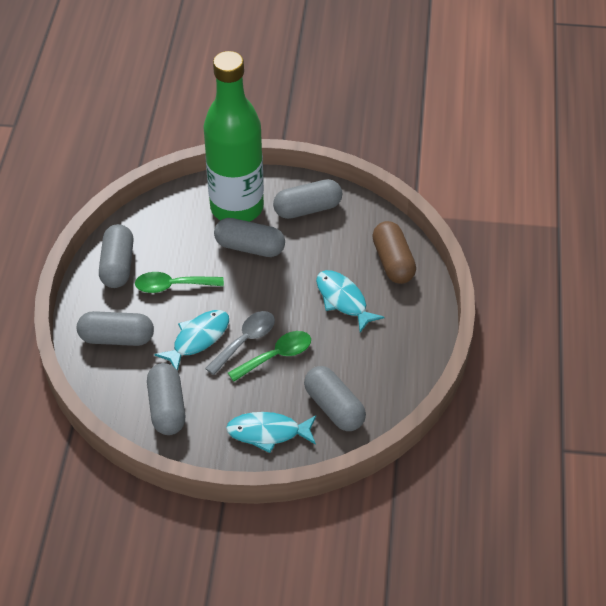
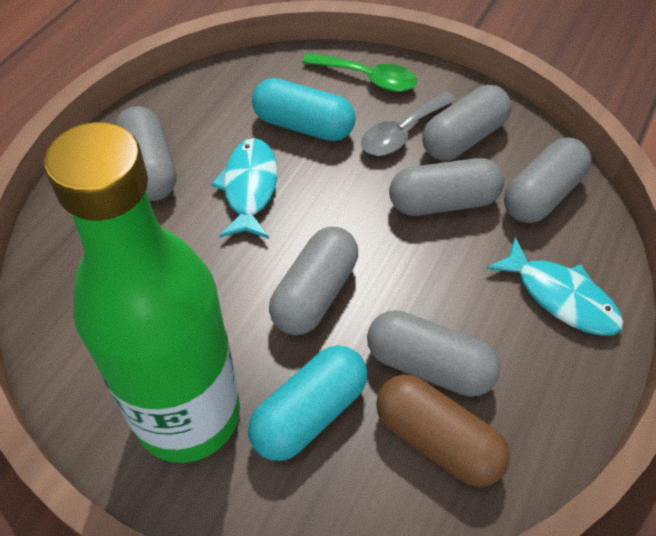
green spoon: 2 -> 1
turquoise capsule: 0 -> 2
turquoise fish: 3 -> 2

